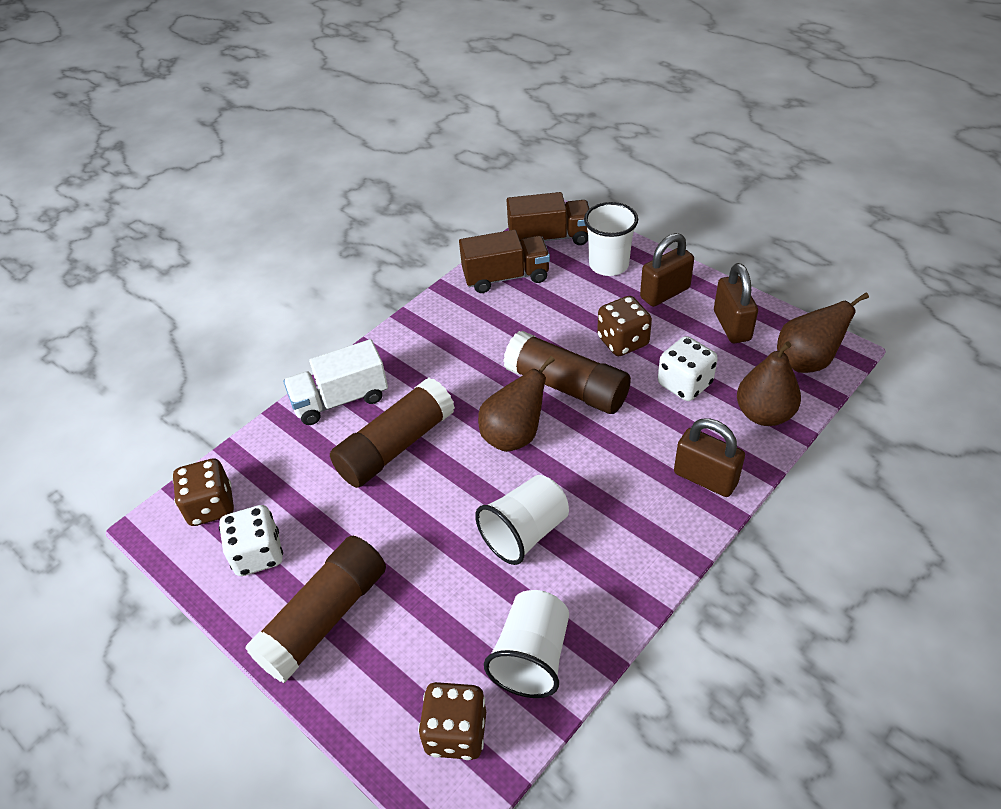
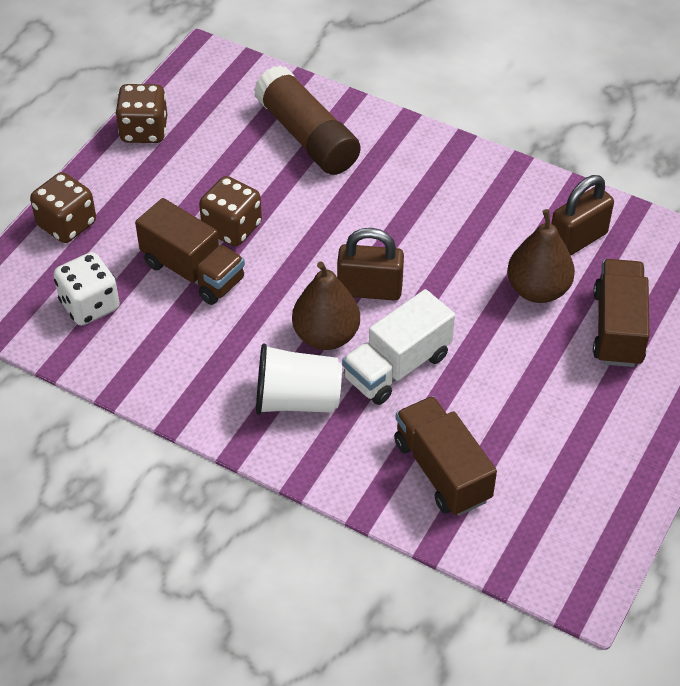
brown glue stick: 3 -> 1
brown padlock: 3 -> 2
brown pear: 3 -> 2
brown truck: 2 -> 3
white cup: 3 -> 1
white dice: 2 -> 1

